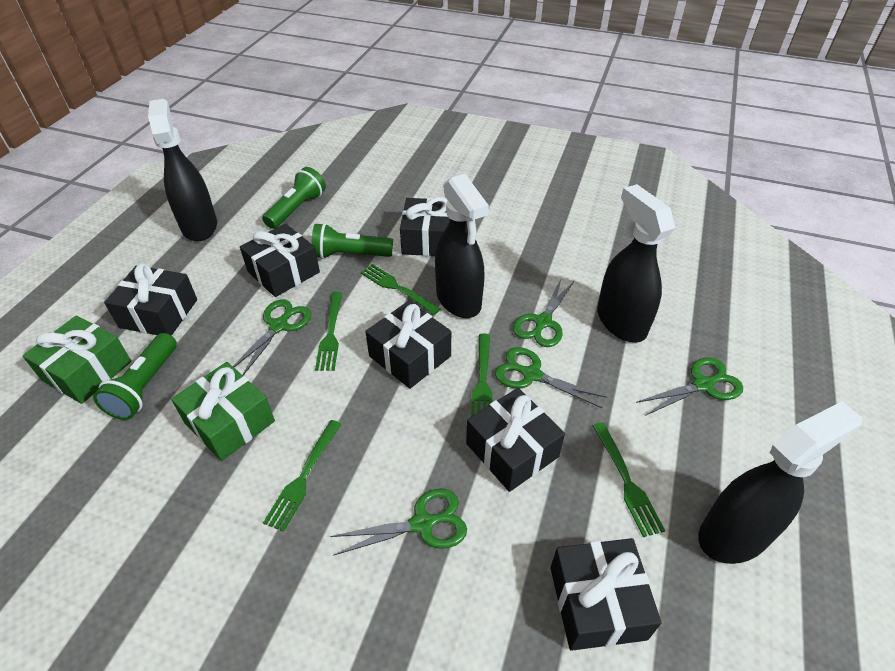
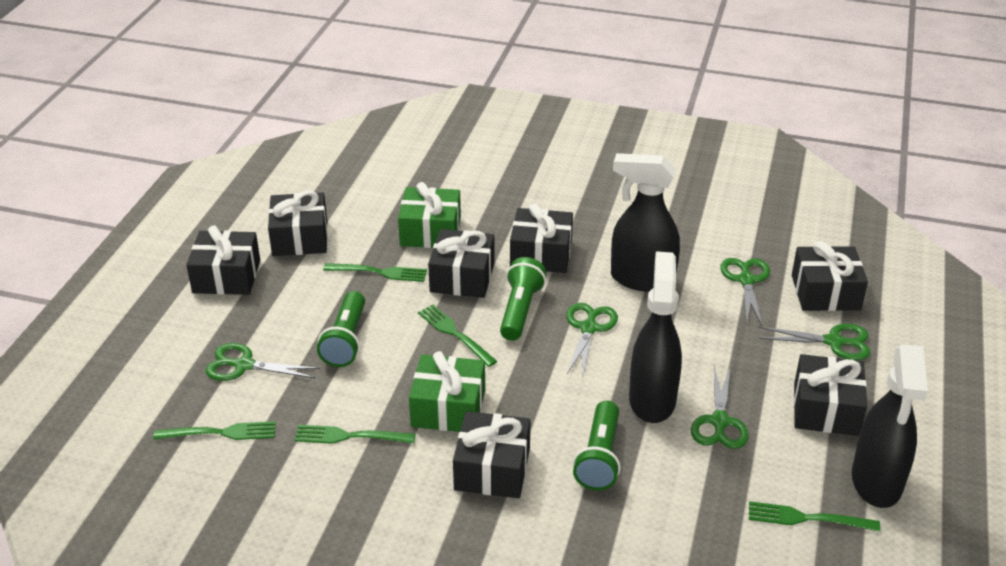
black gift: 6 -> 7
black spray bottle: 4 -> 3

